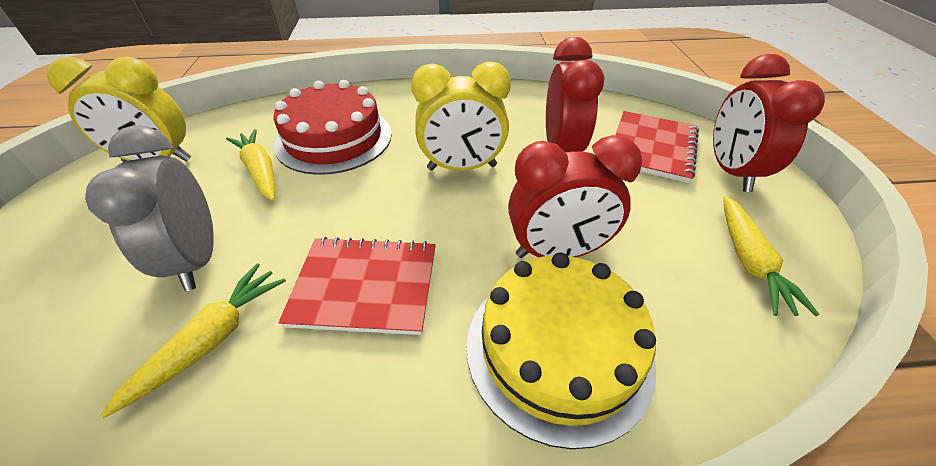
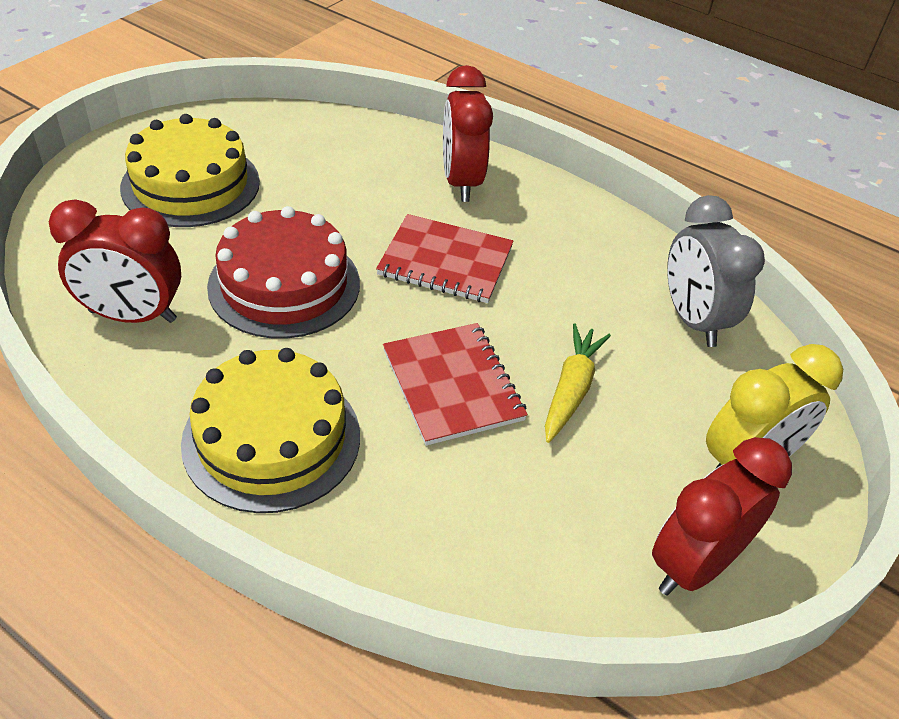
yellow cake: 1 -> 2
yellow carrot: 3 -> 1
yellow clock: 2 -> 1

